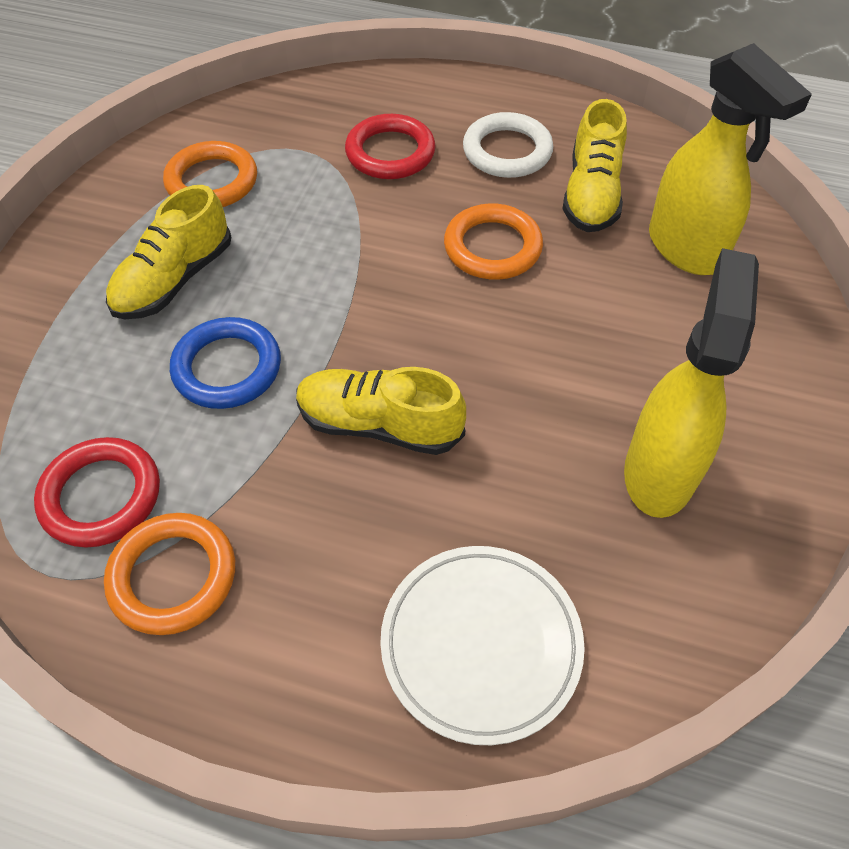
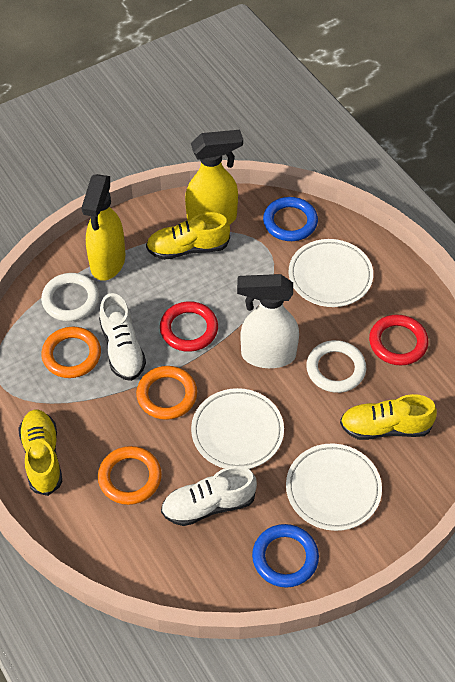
blue ring: 1 -> 2
white plate: 1 -> 3
white ring: 1 -> 2
white shoe: 0 -> 2
white spray bottle: 0 -> 1

